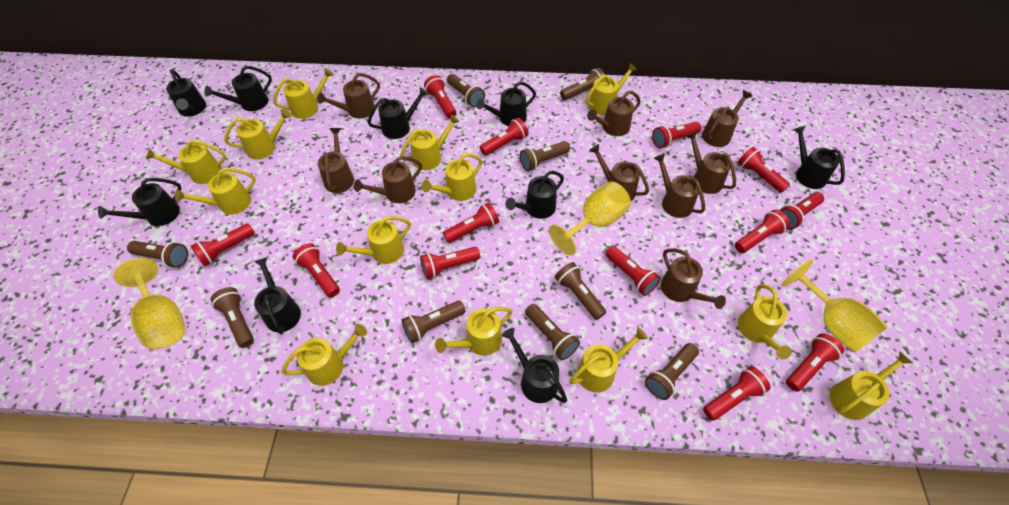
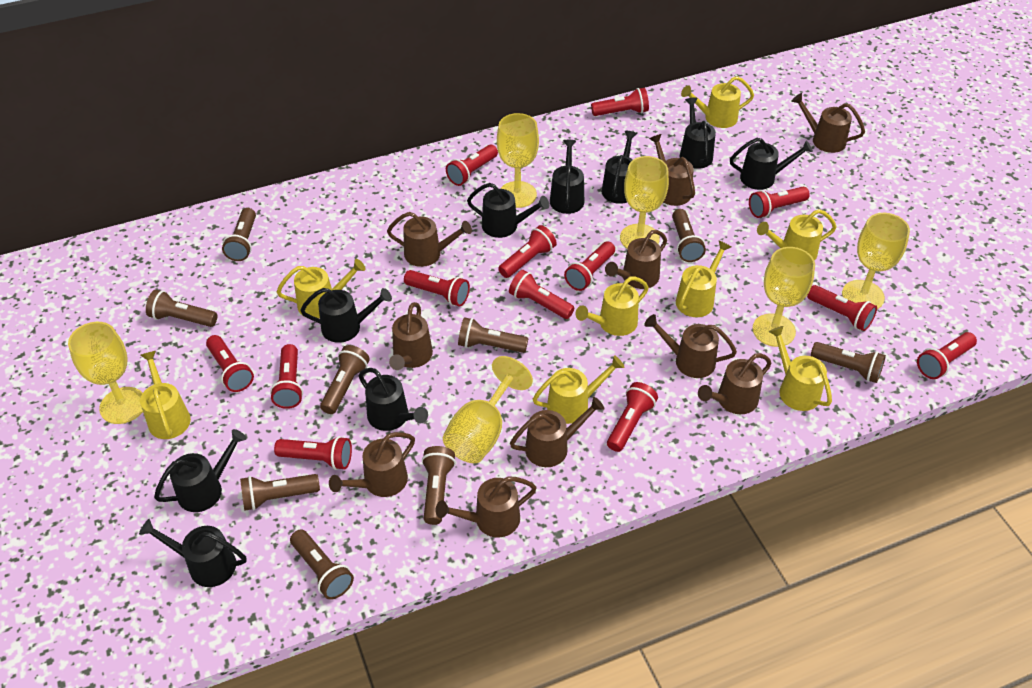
brown watering can: 9 -> 10
yellow goblet: 3 -> 6
yellow watering can: 13 -> 8

